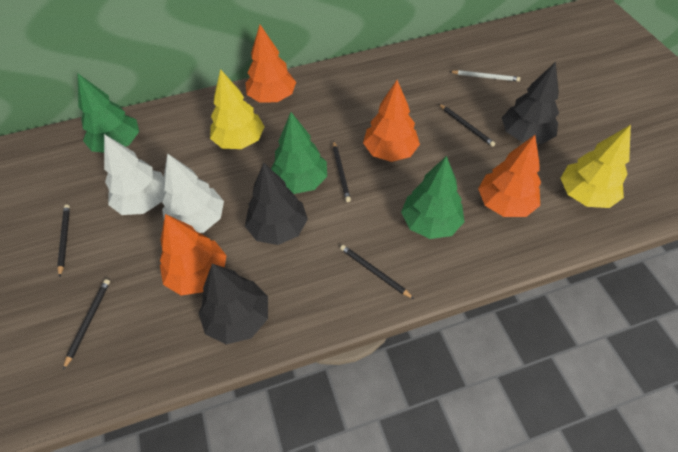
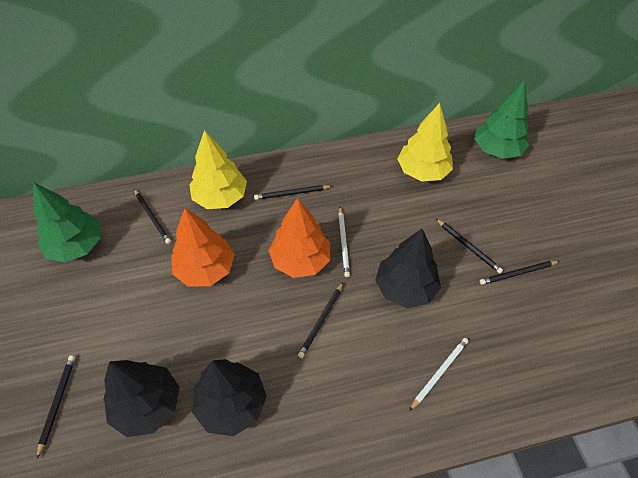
black pencil: 5 -> 6
green tree: 3 -> 2
orange tree: 4 -> 2
white pencil: 1 -> 2
white tree: 2 -> 0

